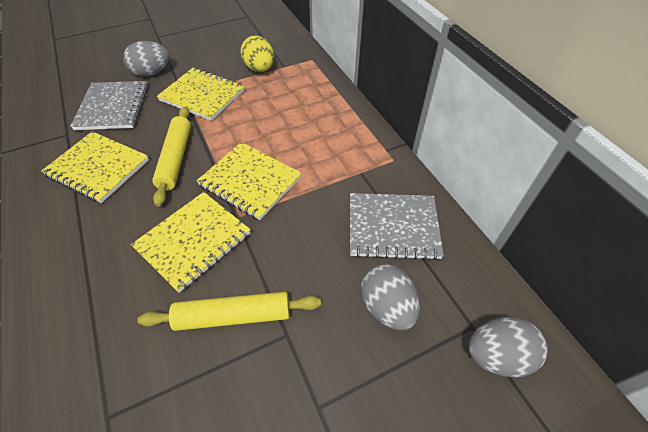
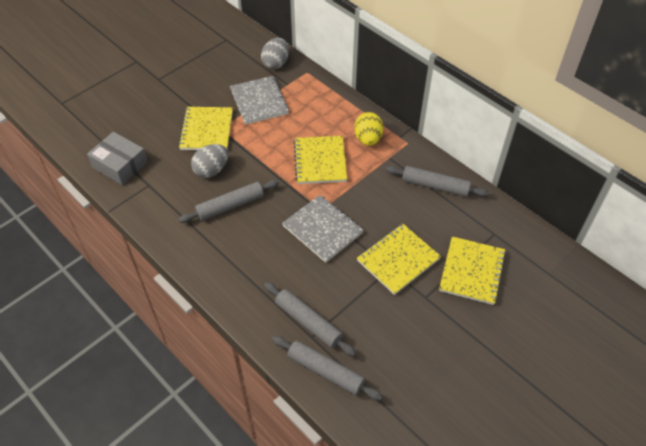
grey box: 0 -> 1
grey egg: 3 -> 2
grey rolling pin: 0 -> 4
yellow rolling pin: 2 -> 0

